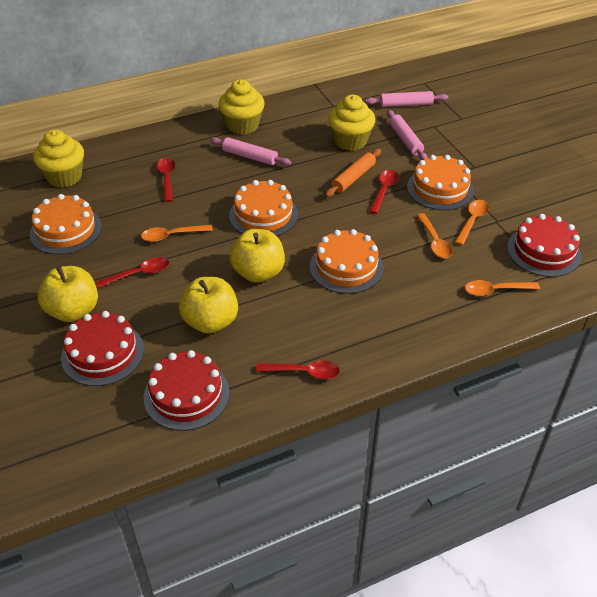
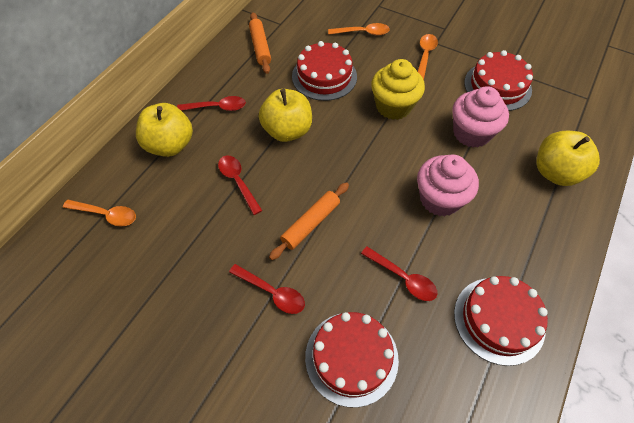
orange cake: 4 -> 0
orange rolling pin: 1 -> 2
orange spoon: 4 -> 3
pink cupcake: 0 -> 2
pink rolling pin: 3 -> 0
red cake: 3 -> 4
yellow cupcake: 3 -> 1

